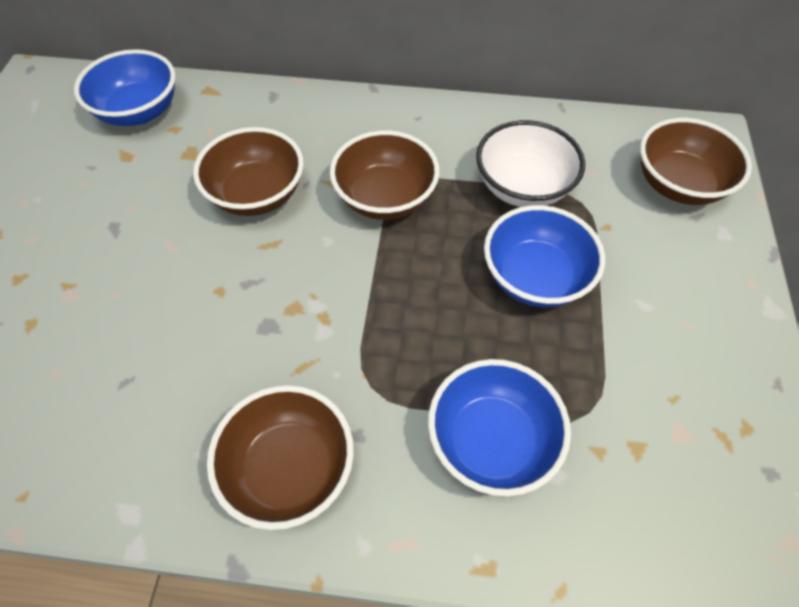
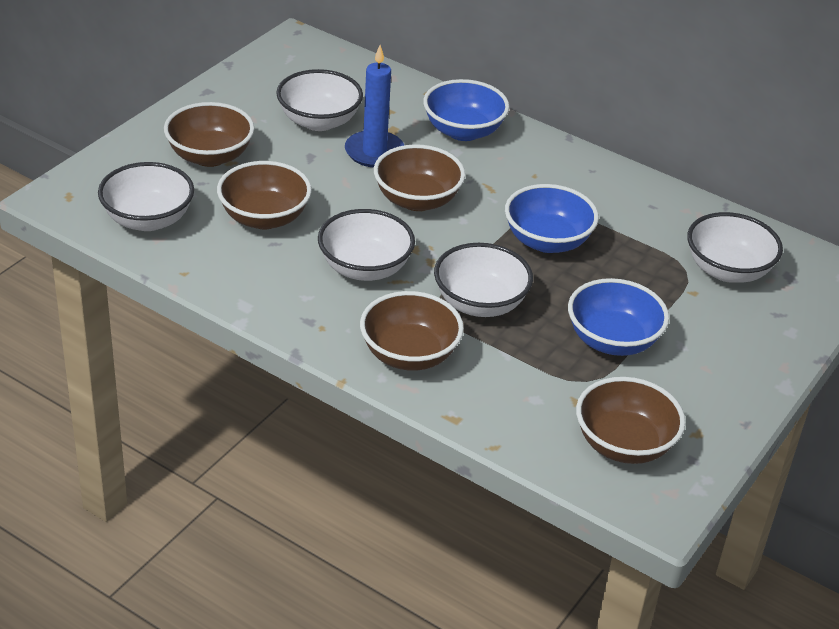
blue candle: 0 -> 1
brown bowl: 4 -> 5
white bowl: 1 -> 5

